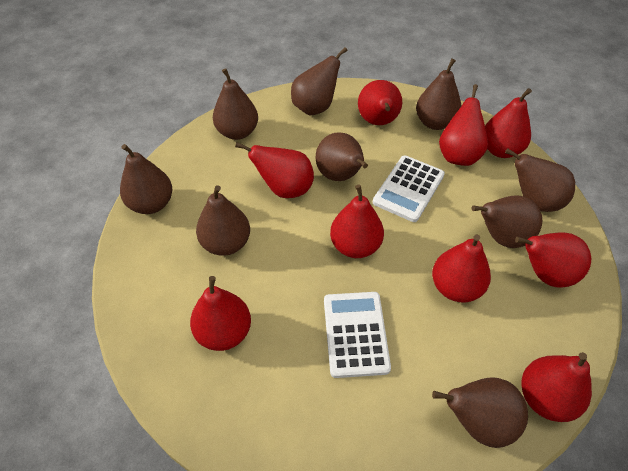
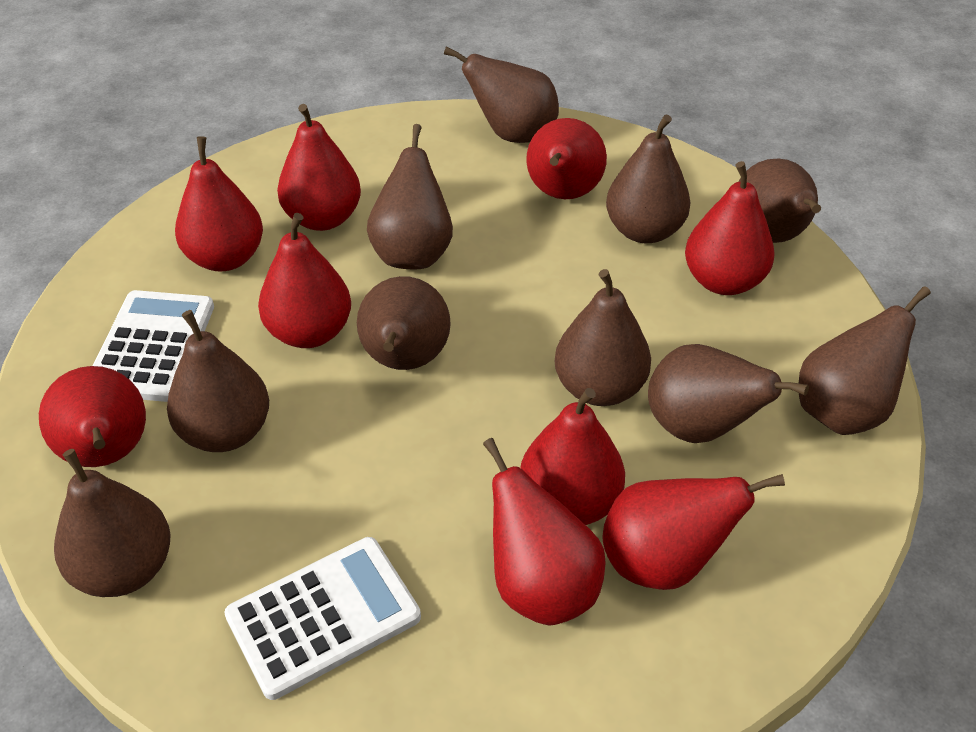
brown pear: 9 -> 10

